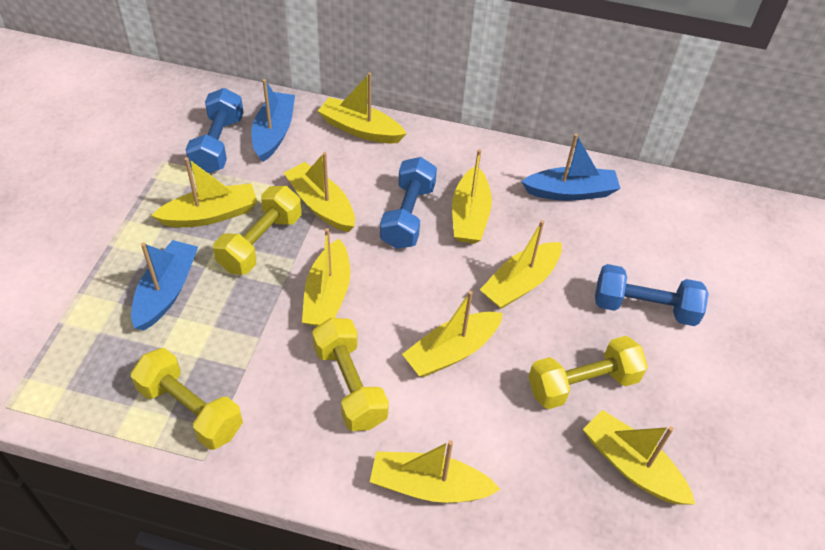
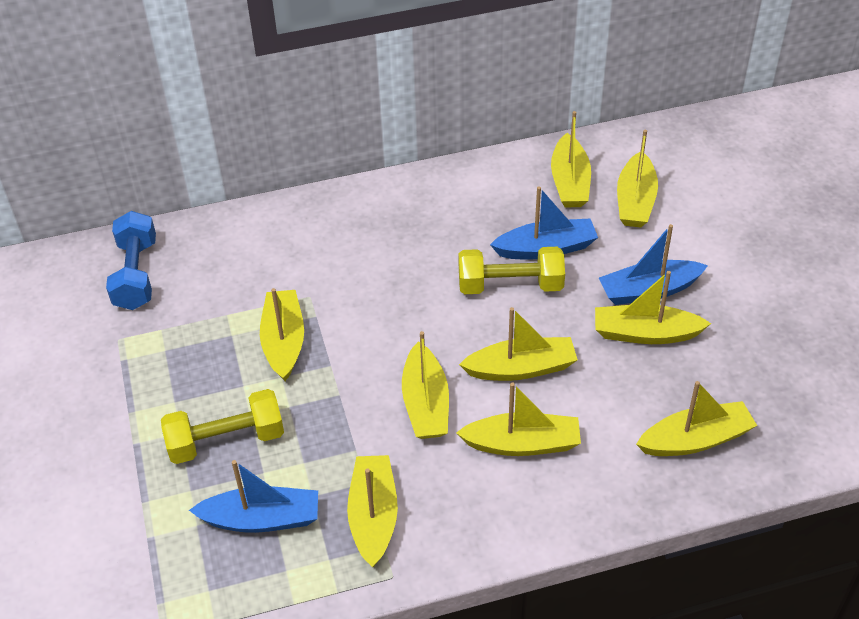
blue dumbbell: 3 -> 1
yellow dumbbell: 4 -> 2

